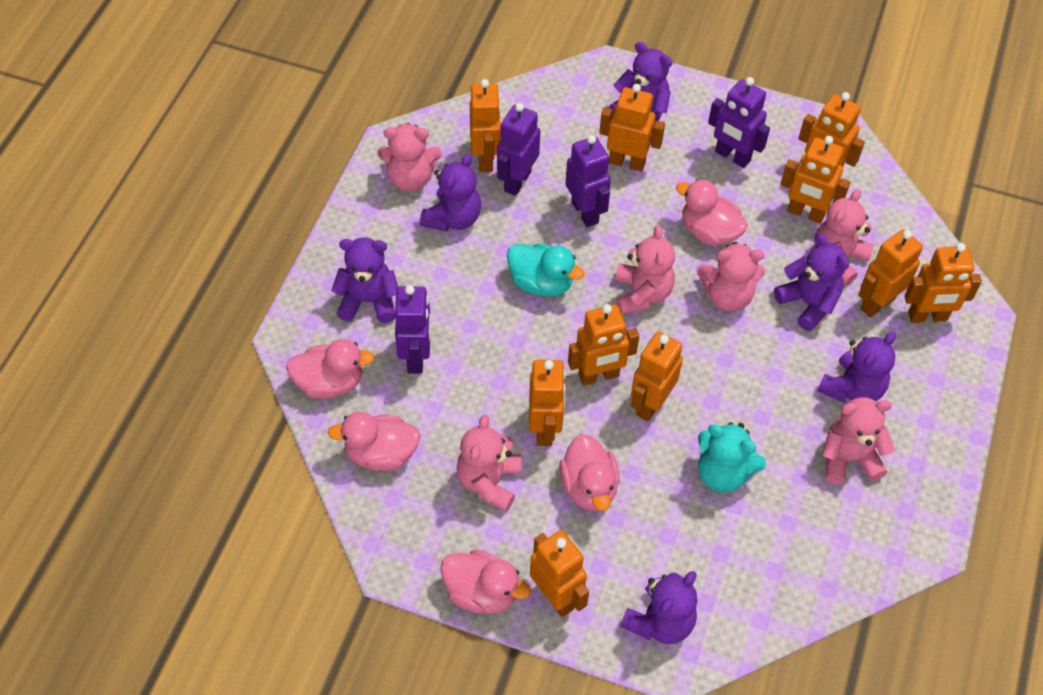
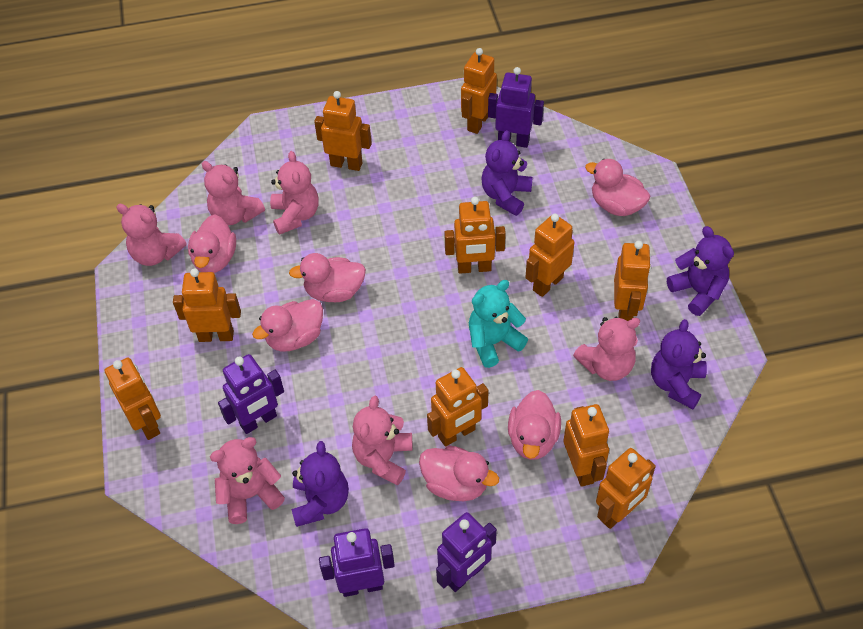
pink duck: 5 -> 6
purple teddy bear: 6 -> 4
turquoise duck: 1 -> 0

